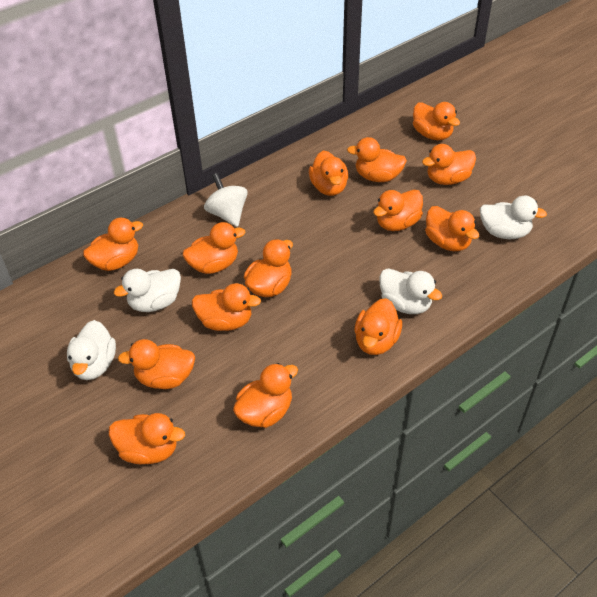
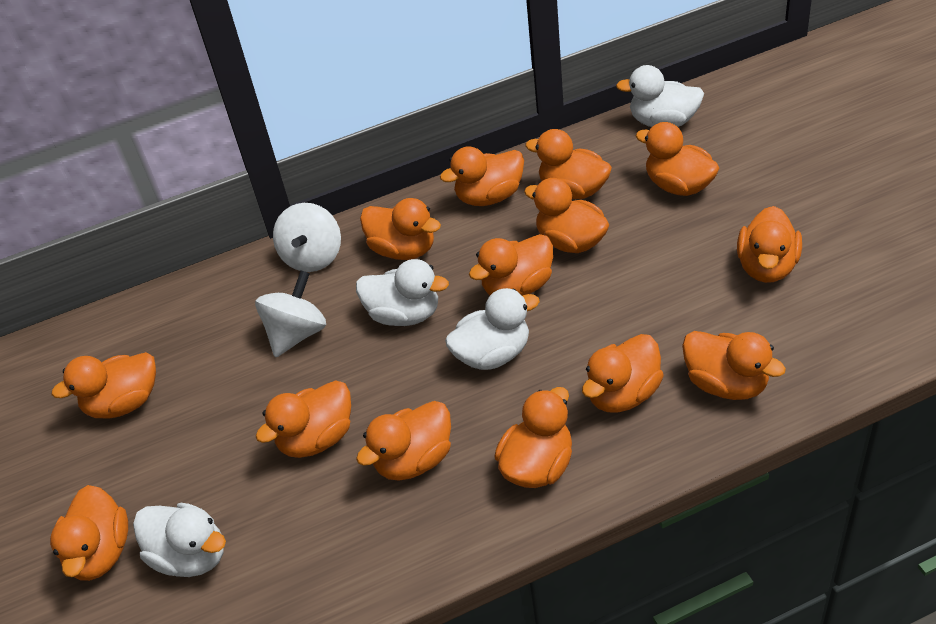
white spinning top: 1 -> 2

